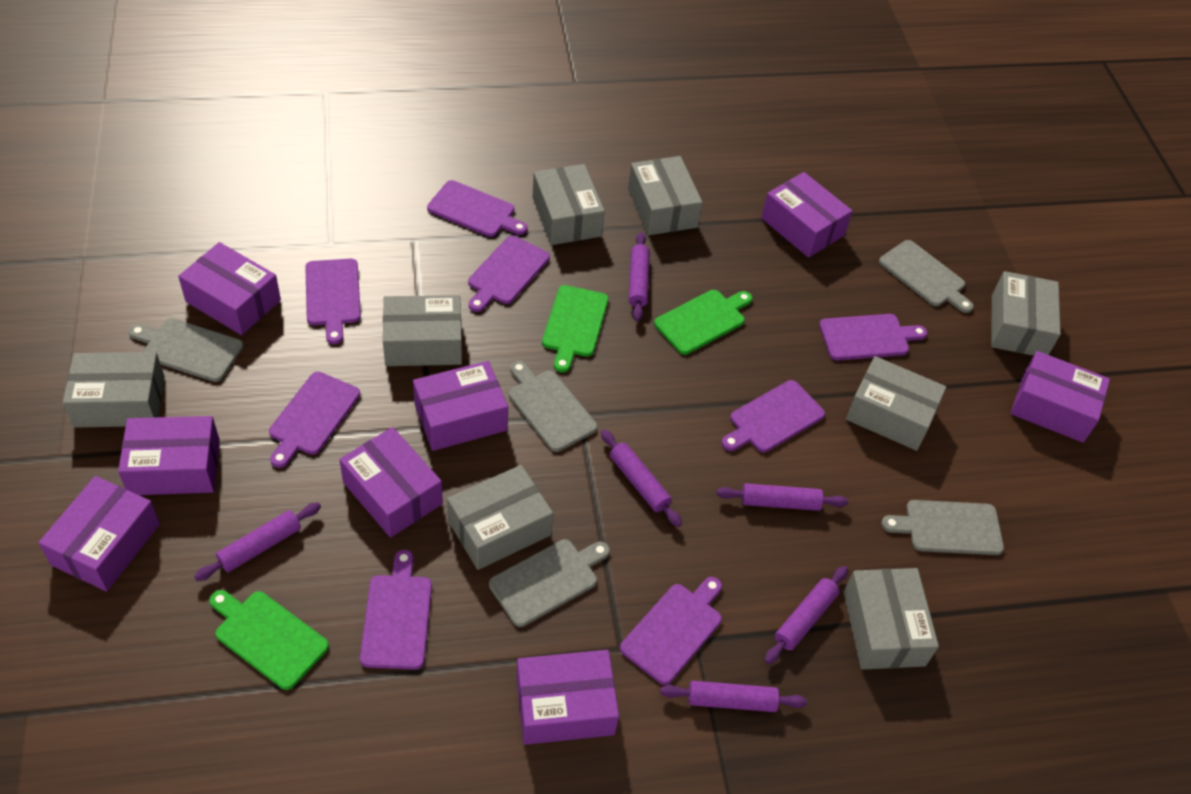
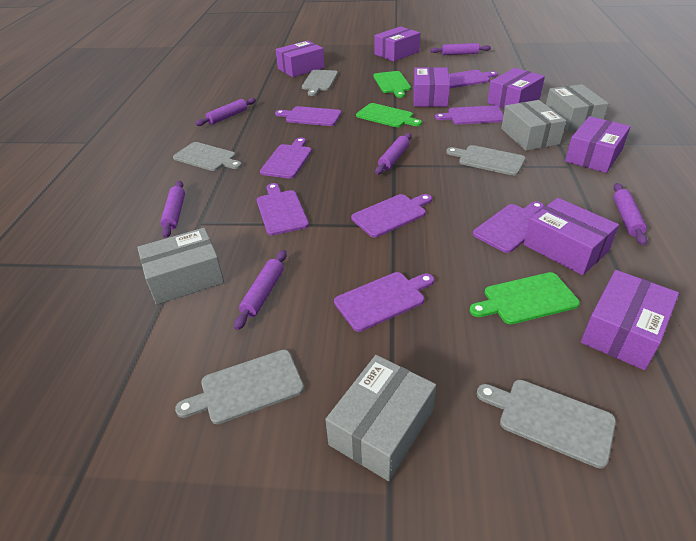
grey box: 8 -> 4
purple box: 8 -> 7

